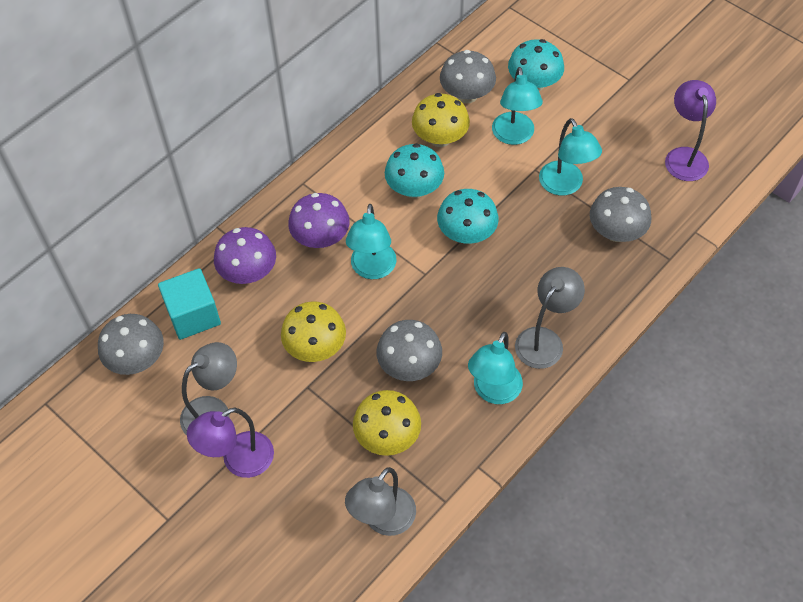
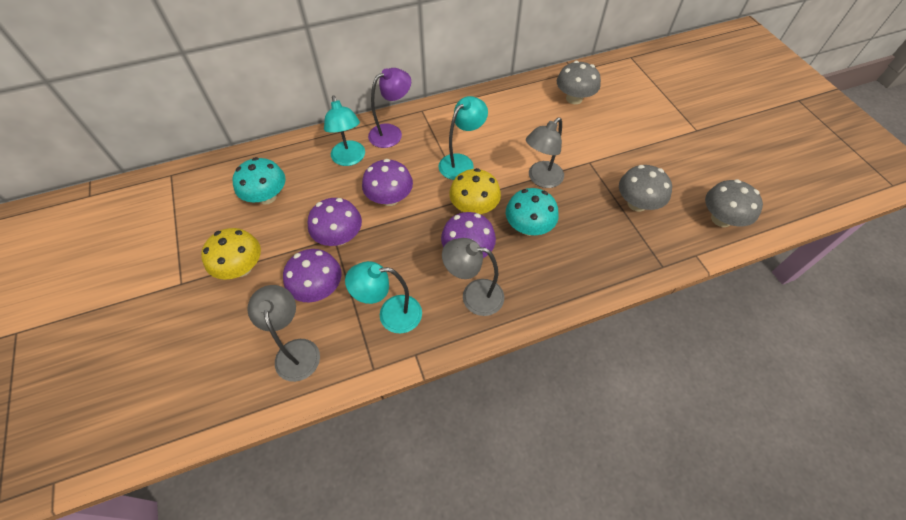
grey mushroom: 4 -> 3
purple lamp: 2 -> 1
purple mushroom: 2 -> 4
turquoise cube: 1 -> 0
turquoise lamp: 4 -> 3
turquoise mushroom: 3 -> 2
yellow mushroom: 3 -> 2

